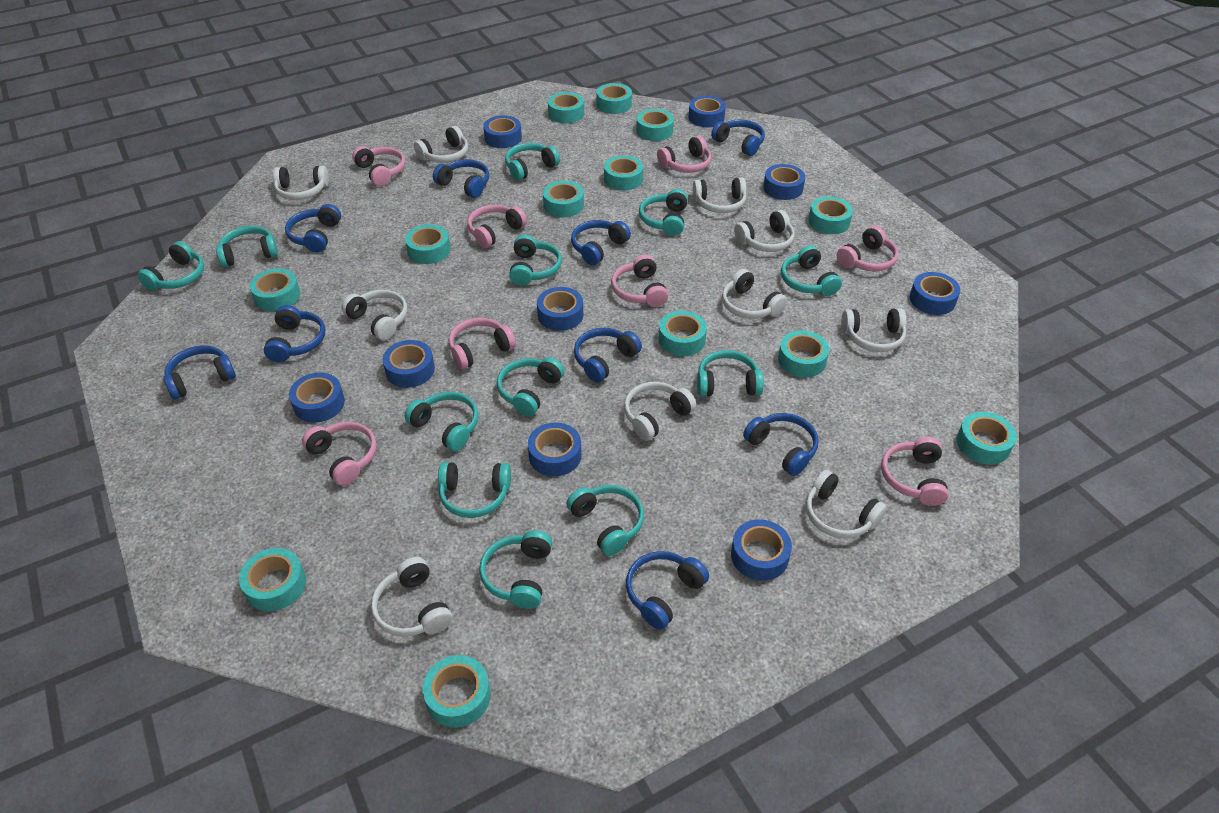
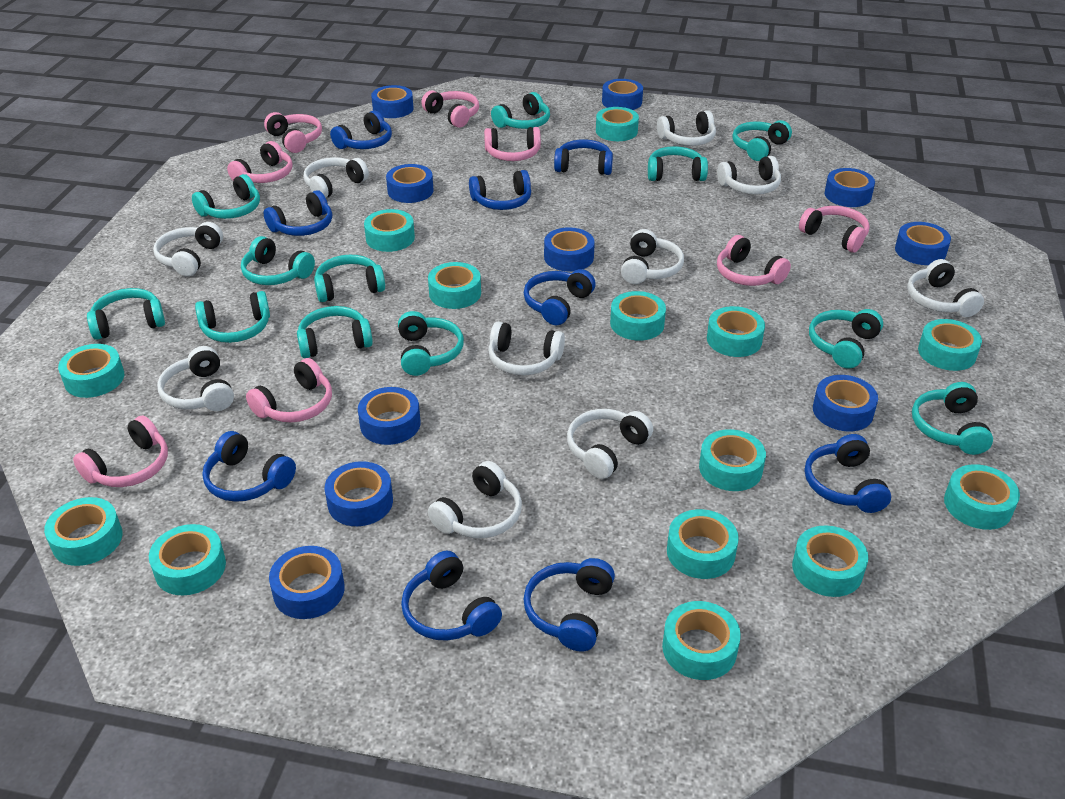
blue tape: 9 -> 10
turquoise tape: 13 -> 14

